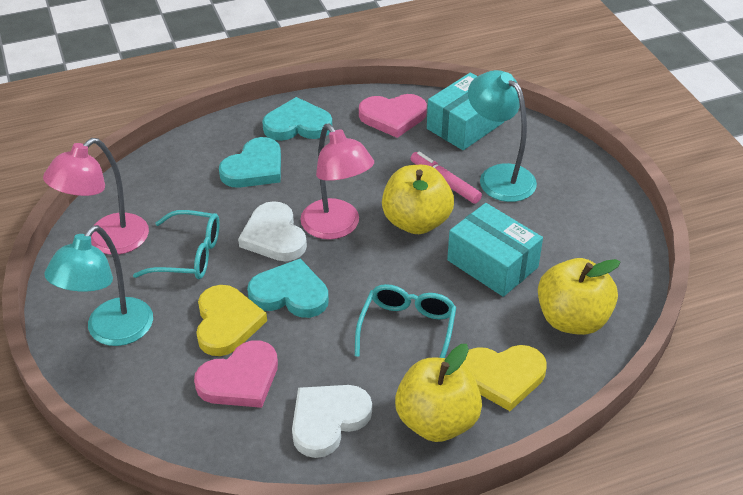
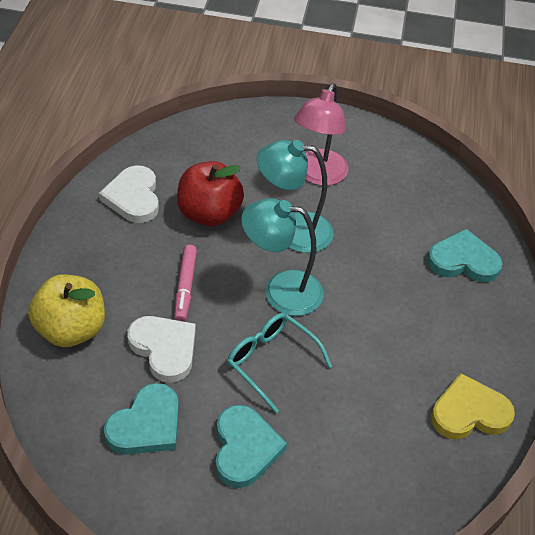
pink heart: 2 -> 0
pink lamp: 2 -> 1
red apple: 0 -> 1
turquoise box: 2 -> 0
turquoise glasses: 2 -> 1
yellow apple: 3 -> 1
yellow heart: 2 -> 1

